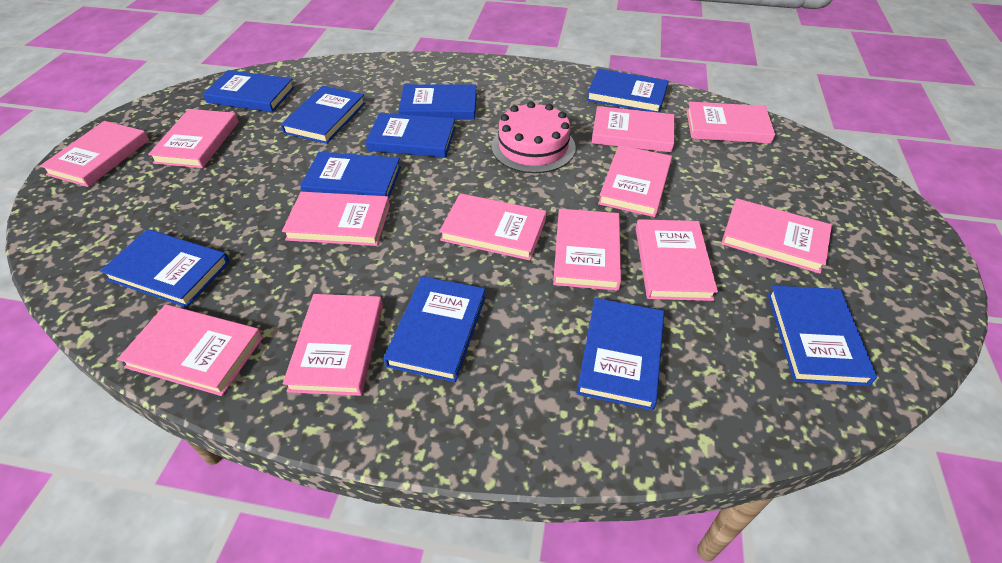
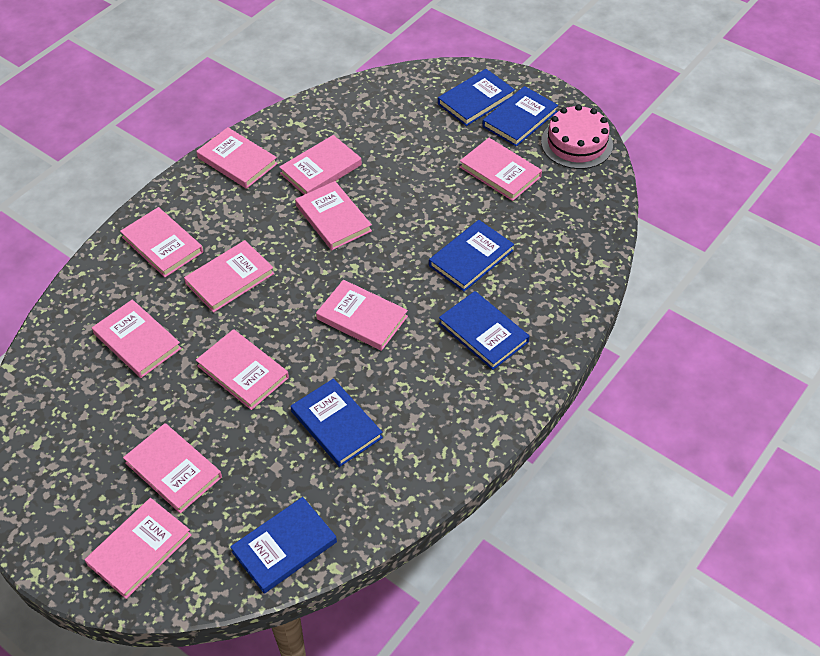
blue book: 10 -> 6
pink book: 12 -> 11

